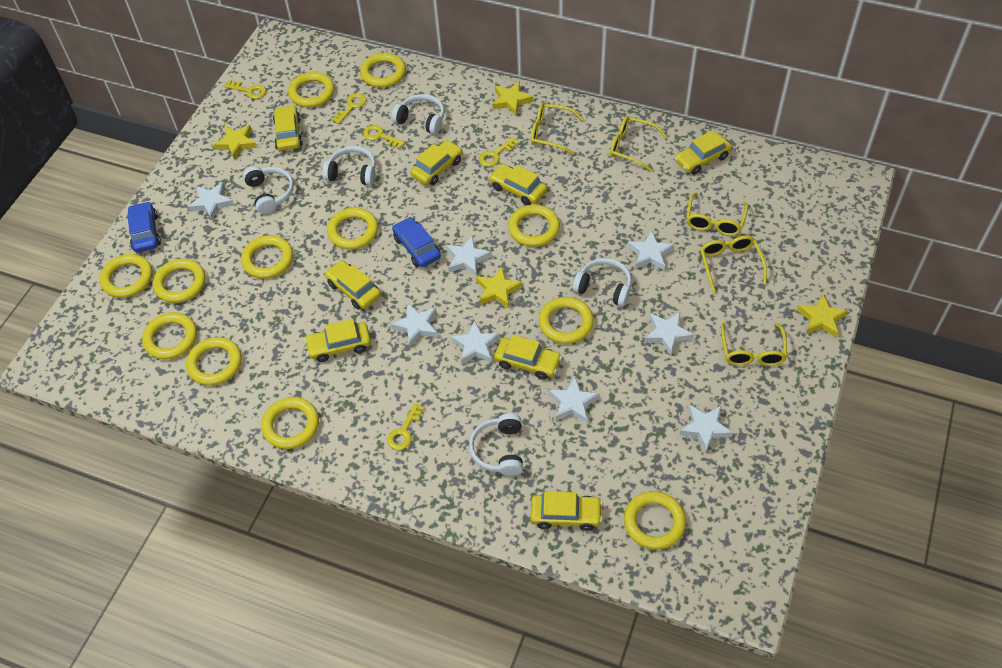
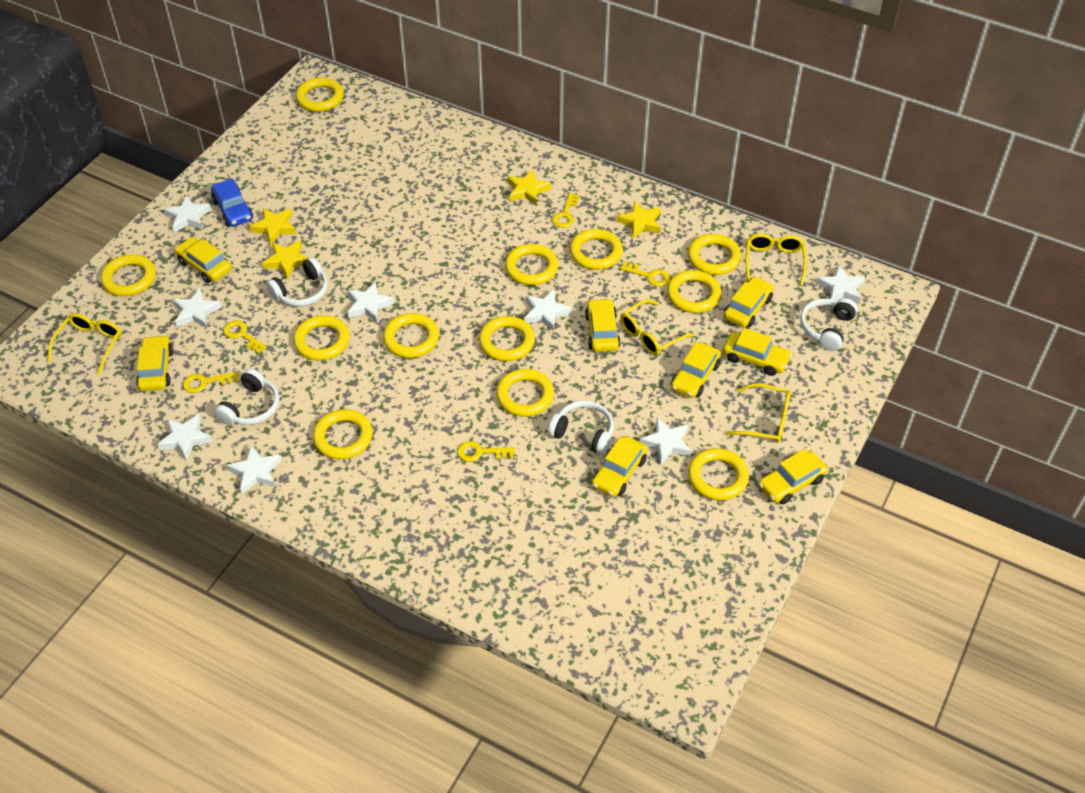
blue car: 2 -> 1
white headphones: 5 -> 4
yellow glasses: 5 -> 4

